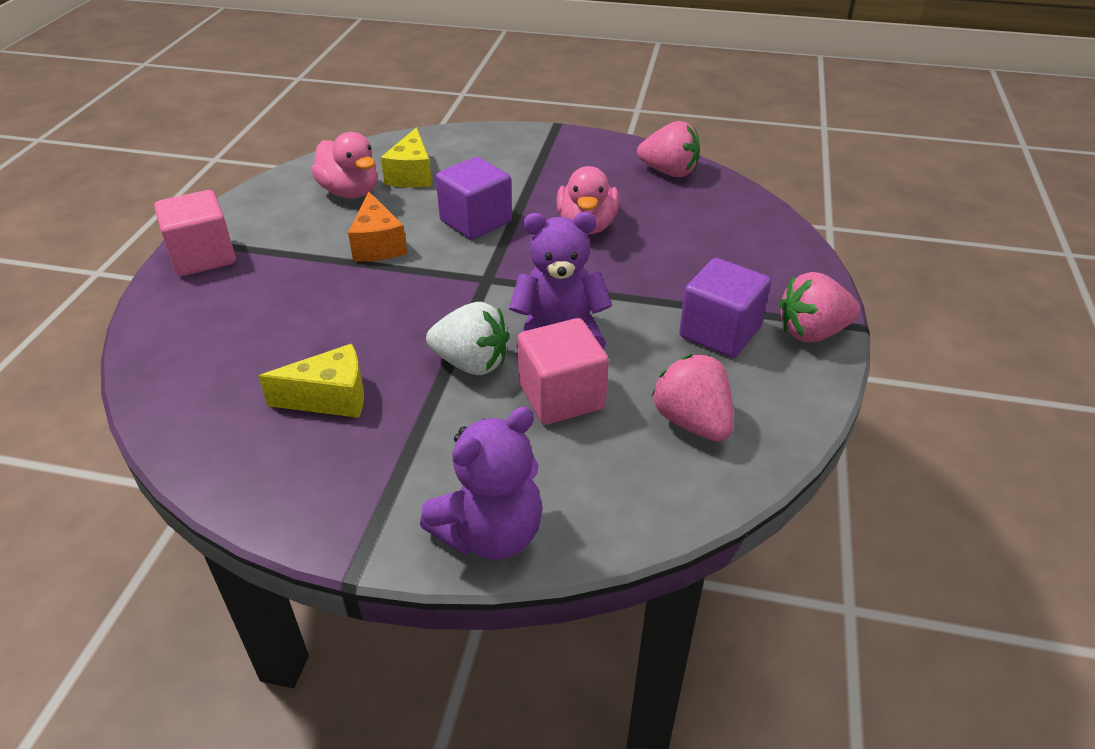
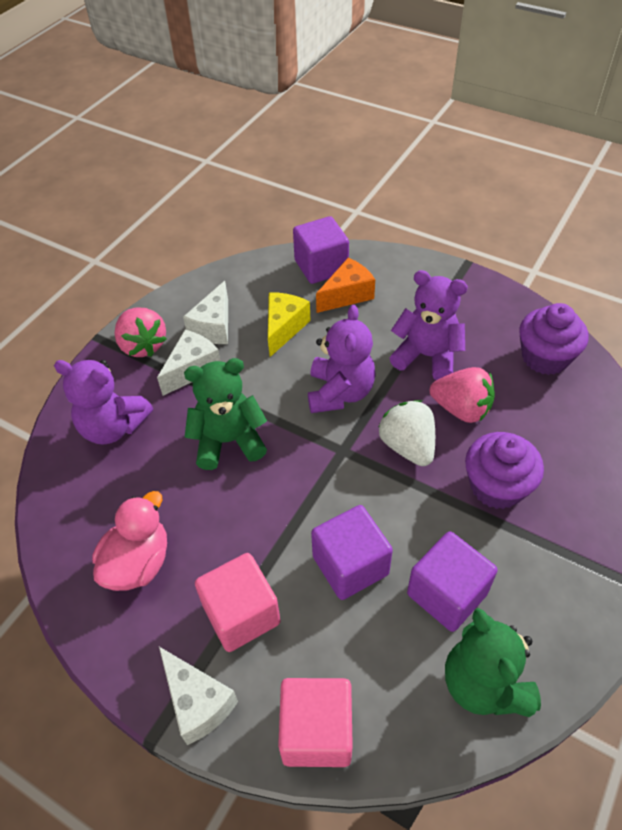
green teddy bear: 0 -> 2
pink duck: 2 -> 1
pink strawberry: 3 -> 2
purple cube: 2 -> 3
purple cupcake: 0 -> 2
purple teddy bear: 2 -> 3
white cheese: 0 -> 3
yellow cheese: 2 -> 1

